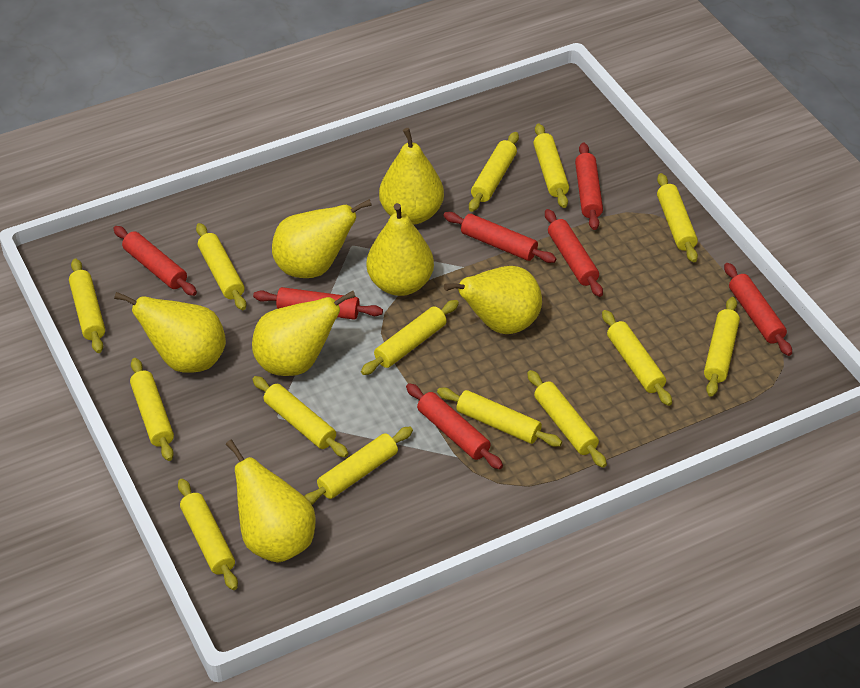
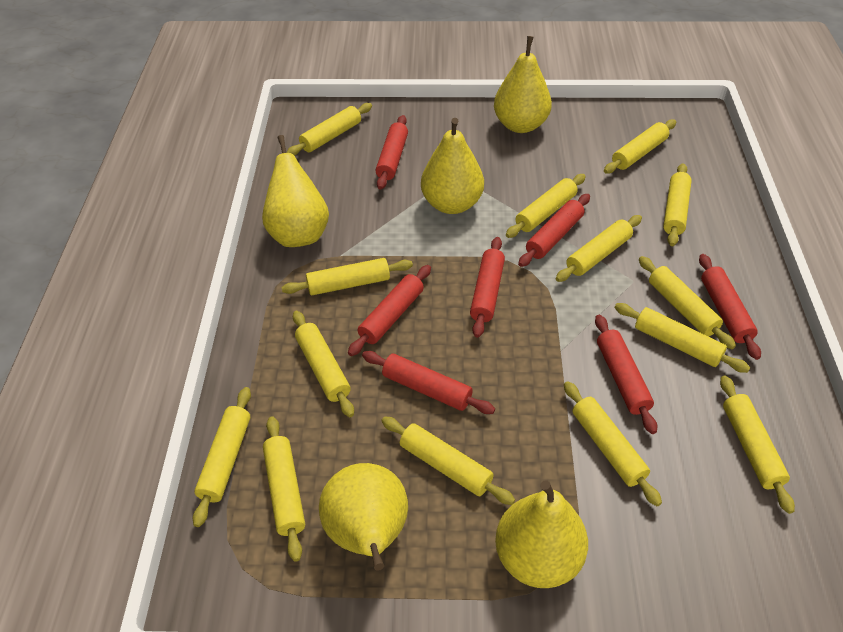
yellow pear: 7 -> 5

